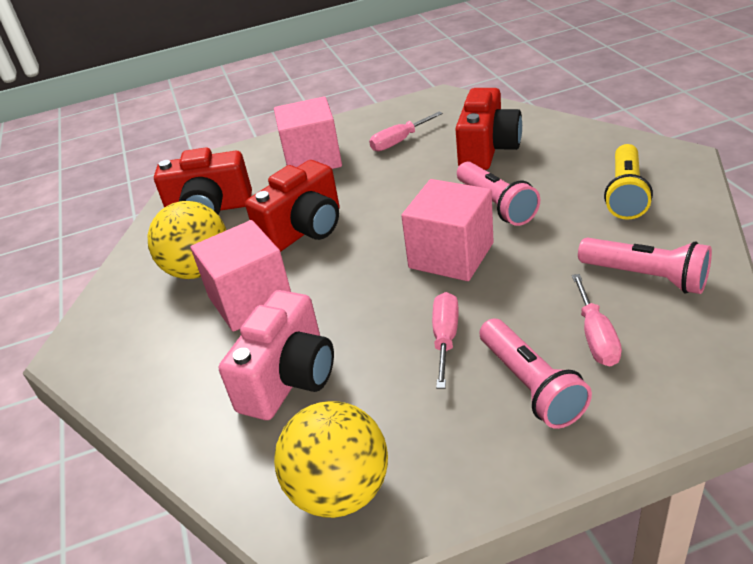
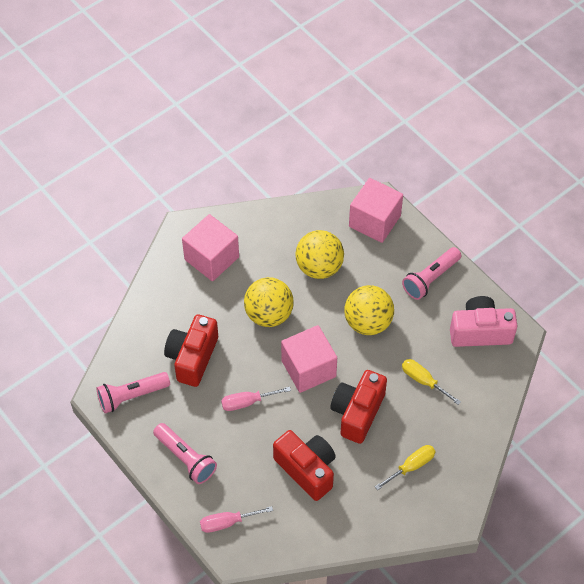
pink screwdriver: 3 -> 2
yellow ball: 2 -> 3
yellow flashlight: 1 -> 0
yellow screwdriver: 0 -> 2

